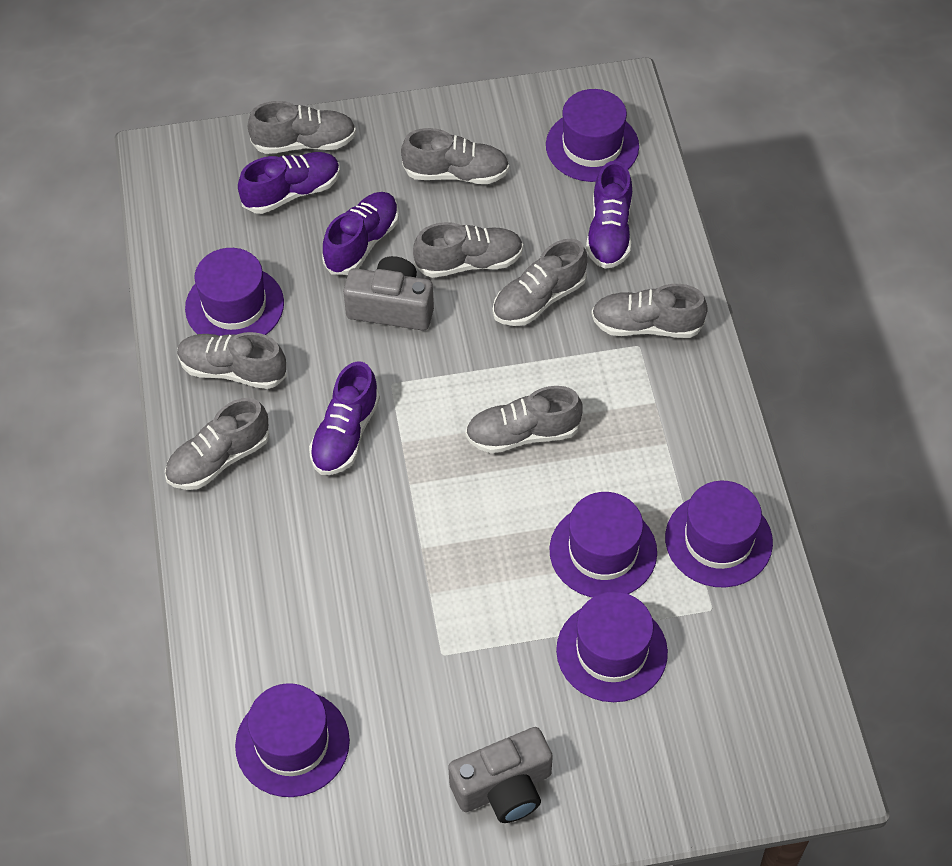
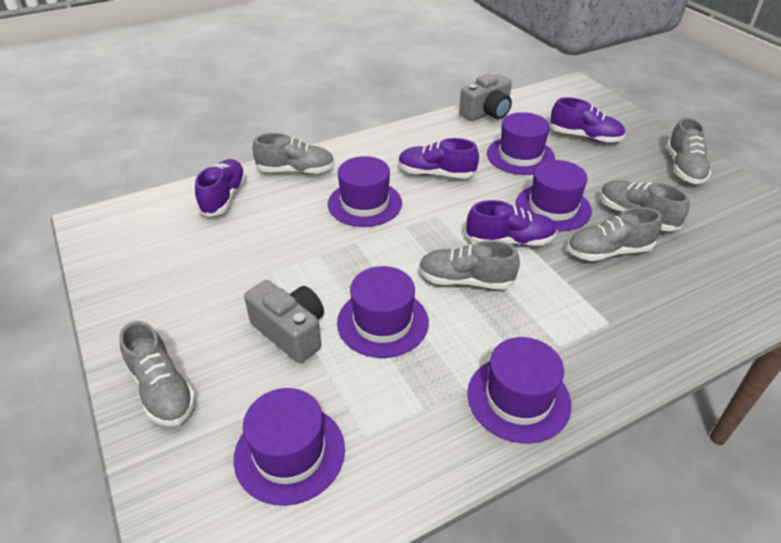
grey shoe: 8 -> 6

